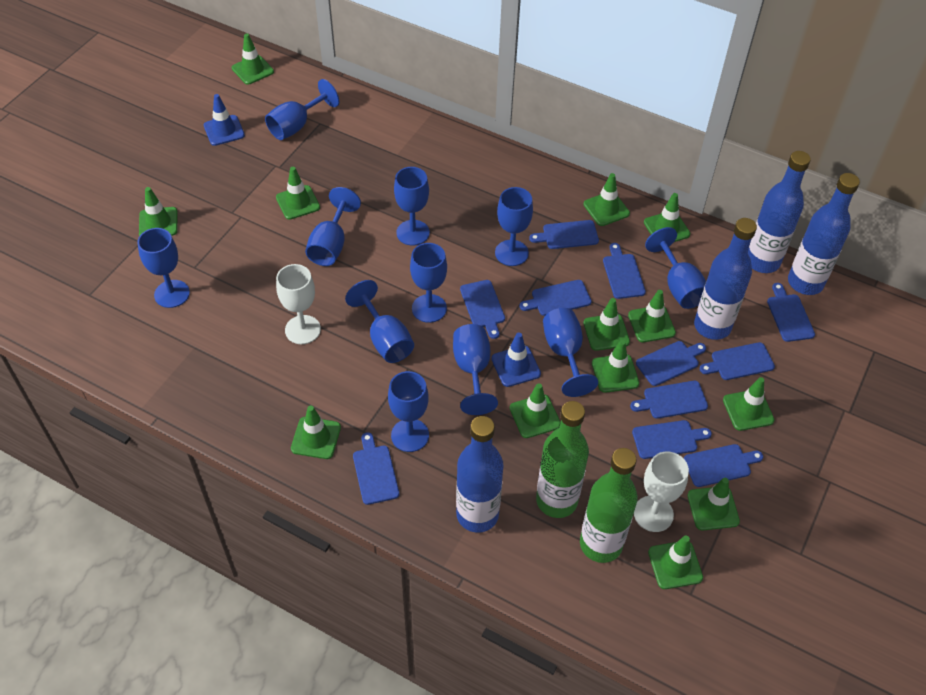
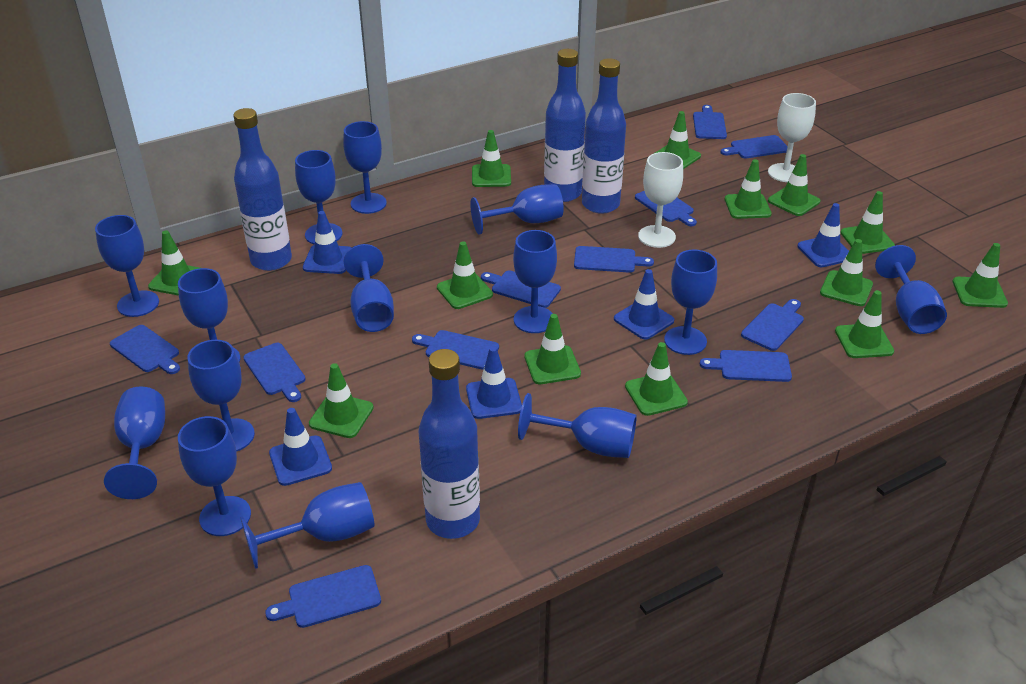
blue goblet: 11 -> 14
blue traffic cone: 2 -> 5
green bottle: 2 -> 0

